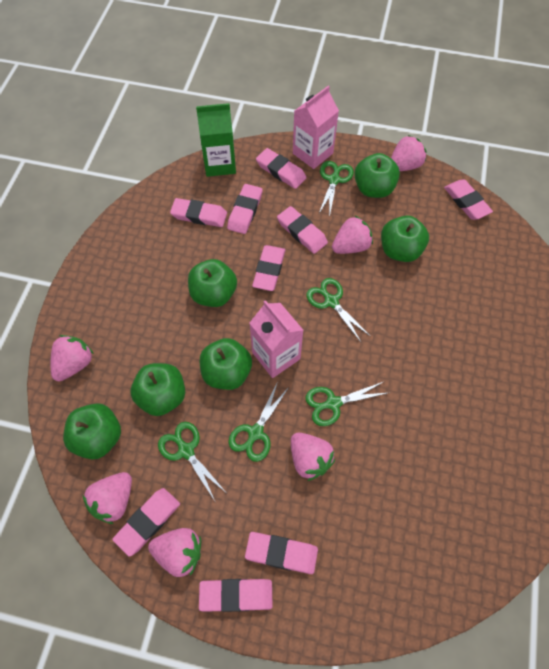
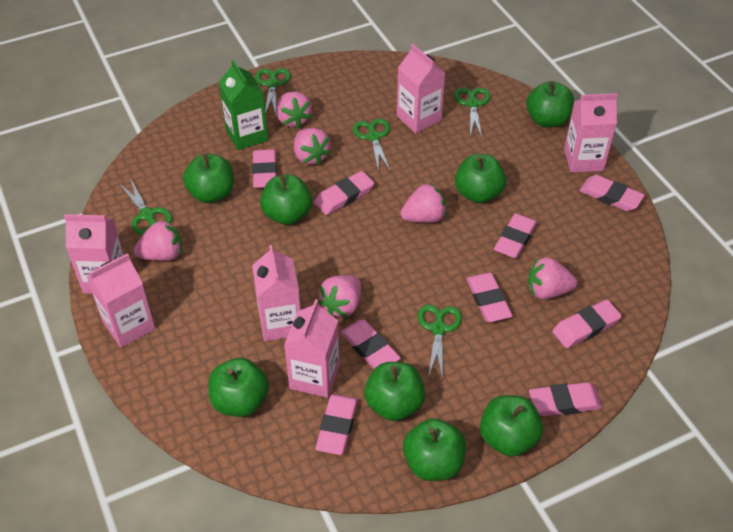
green apple: 6 -> 8
pink carton: 2 -> 6

